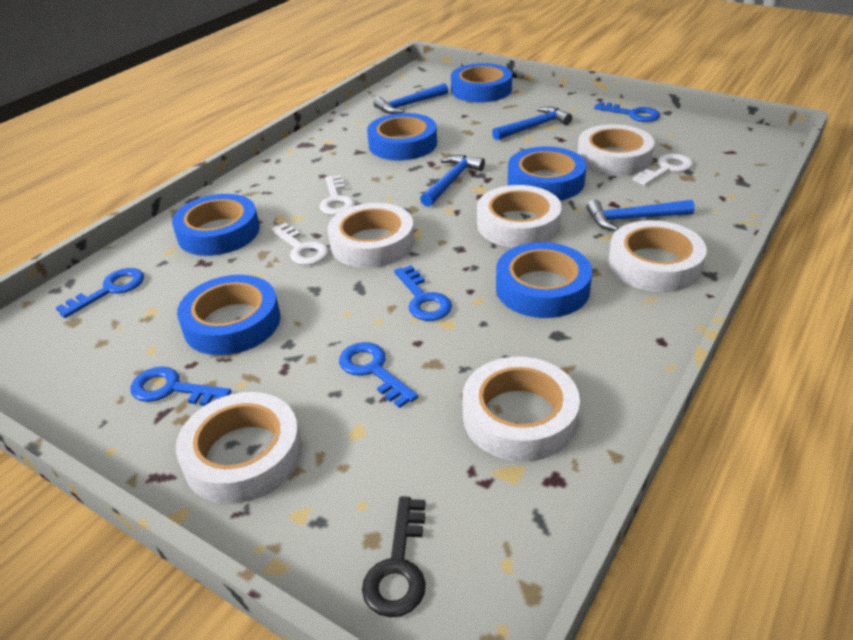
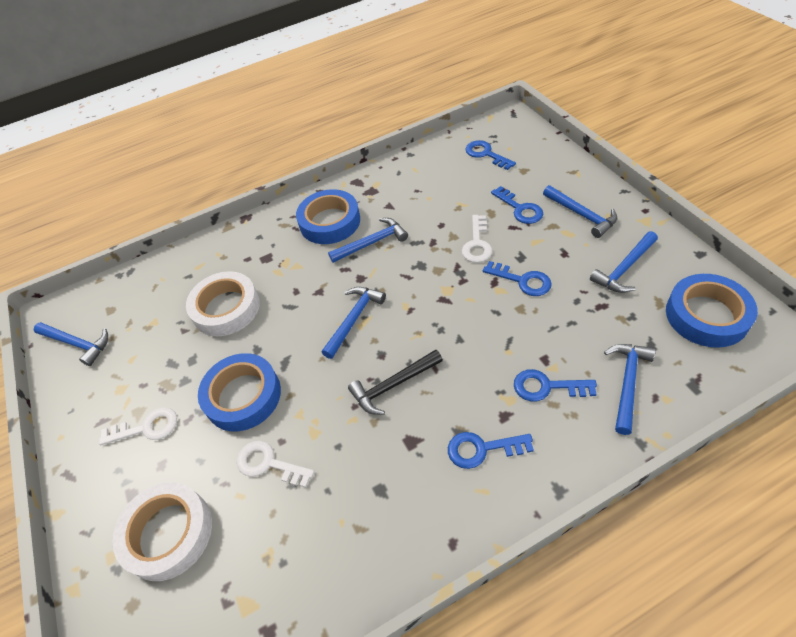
black hammer: 0 -> 1
black key: 1 -> 0
blue hammer: 4 -> 6
blue tape: 6 -> 3
white tape: 6 -> 2

